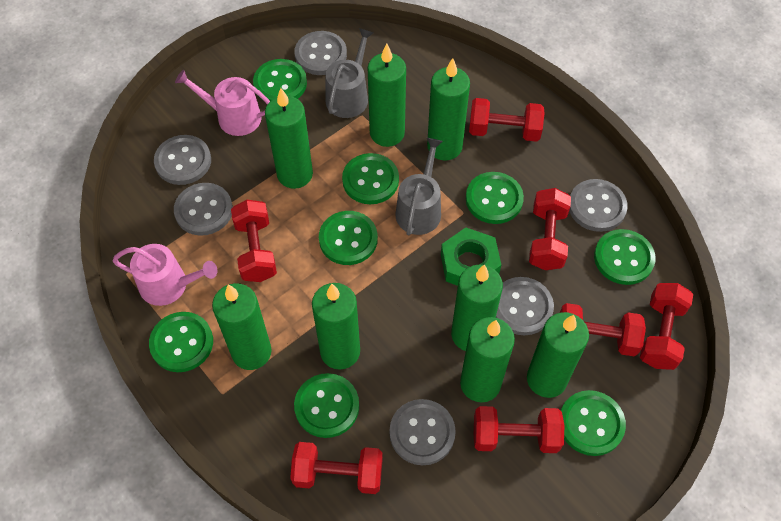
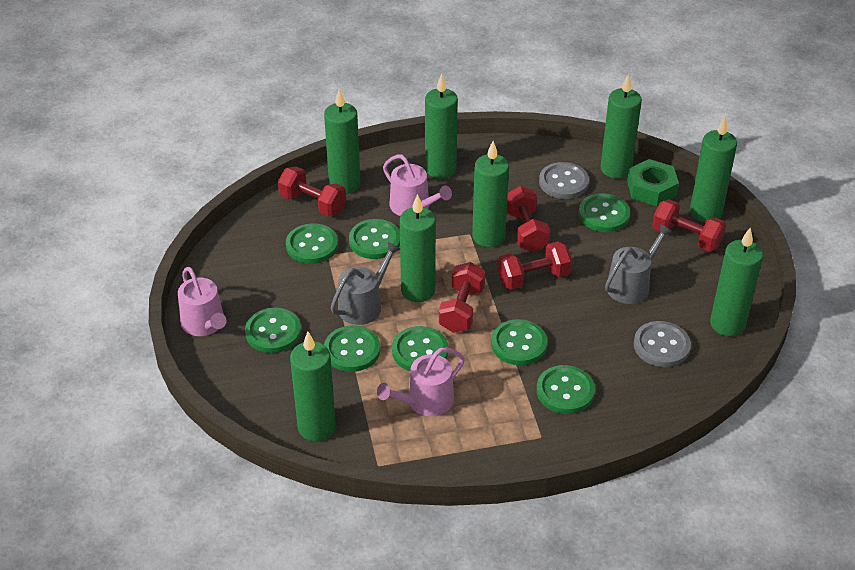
grey button: 6 -> 2
pink watering can: 2 -> 3
red dumbbell: 7 -> 5

